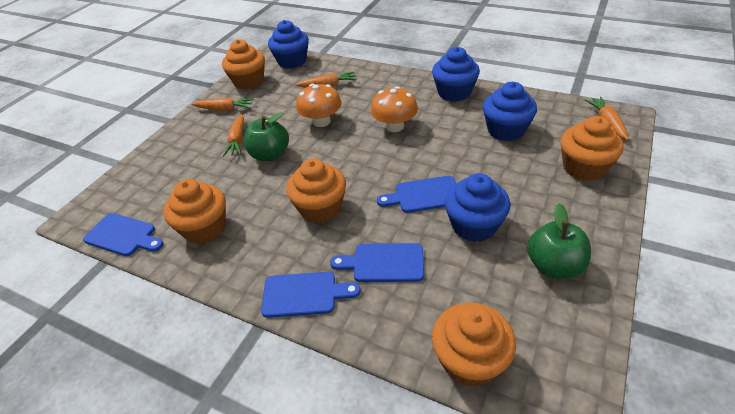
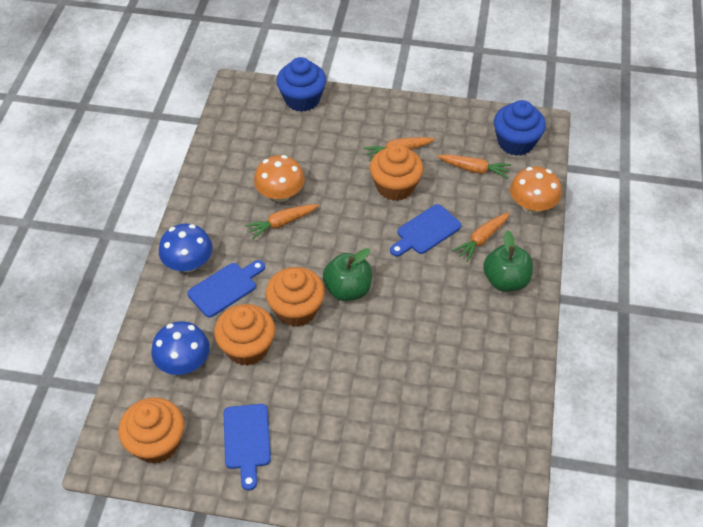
blue cupcake: 4 -> 2
blue cutting board: 4 -> 3
blue mushroom: 0 -> 2
orange cupcake: 5 -> 4

